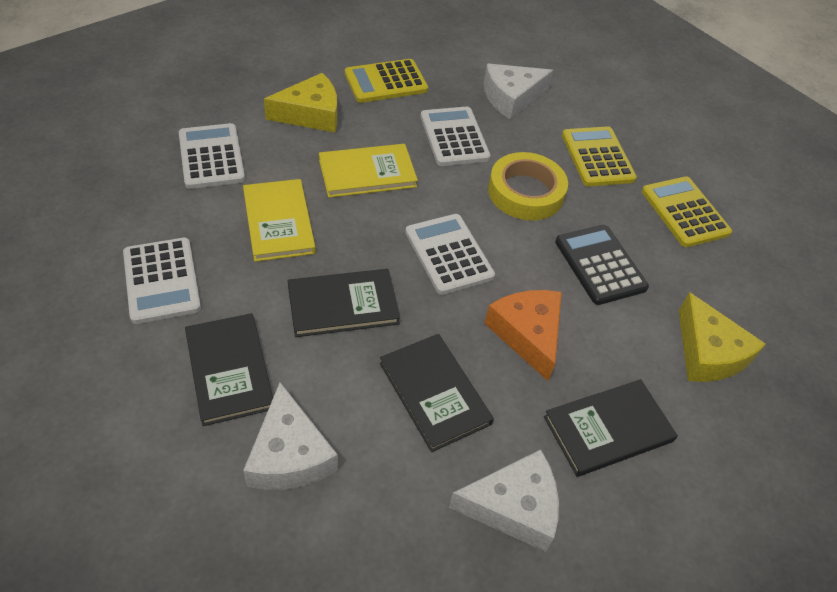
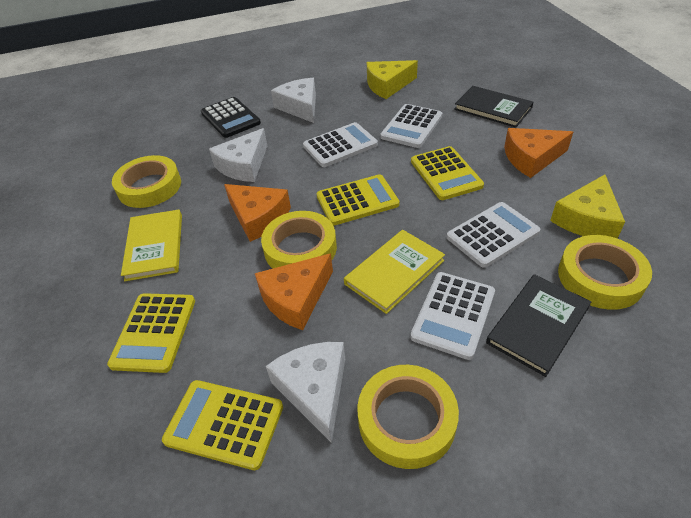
black book: 4 -> 2
orange cheese: 1 -> 3
yellow calculator: 3 -> 4
yellow tape: 1 -> 4

